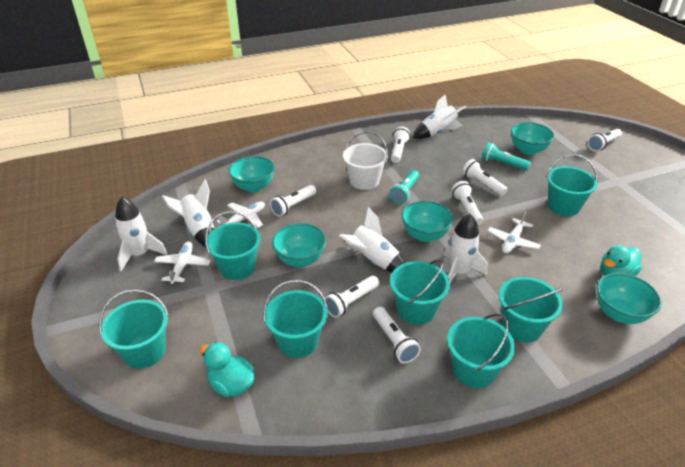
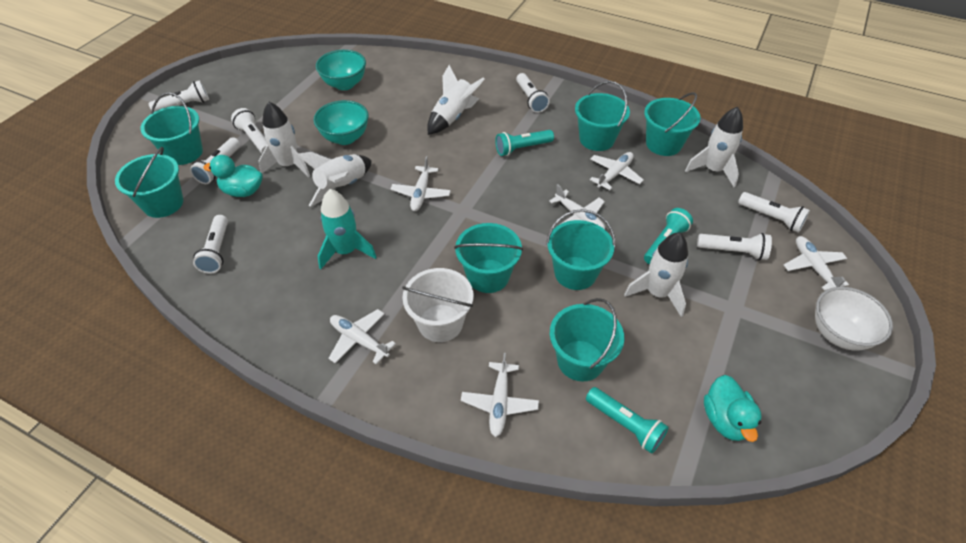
turquoise bowl: 5 -> 2
turquoise flashlight: 2 -> 3
turquoise rocket: 0 -> 1
white bowl: 0 -> 1
white plane: 3 -> 6

